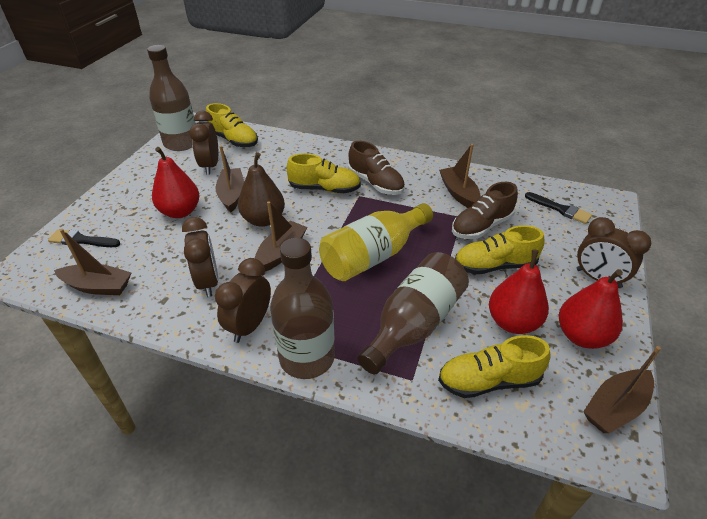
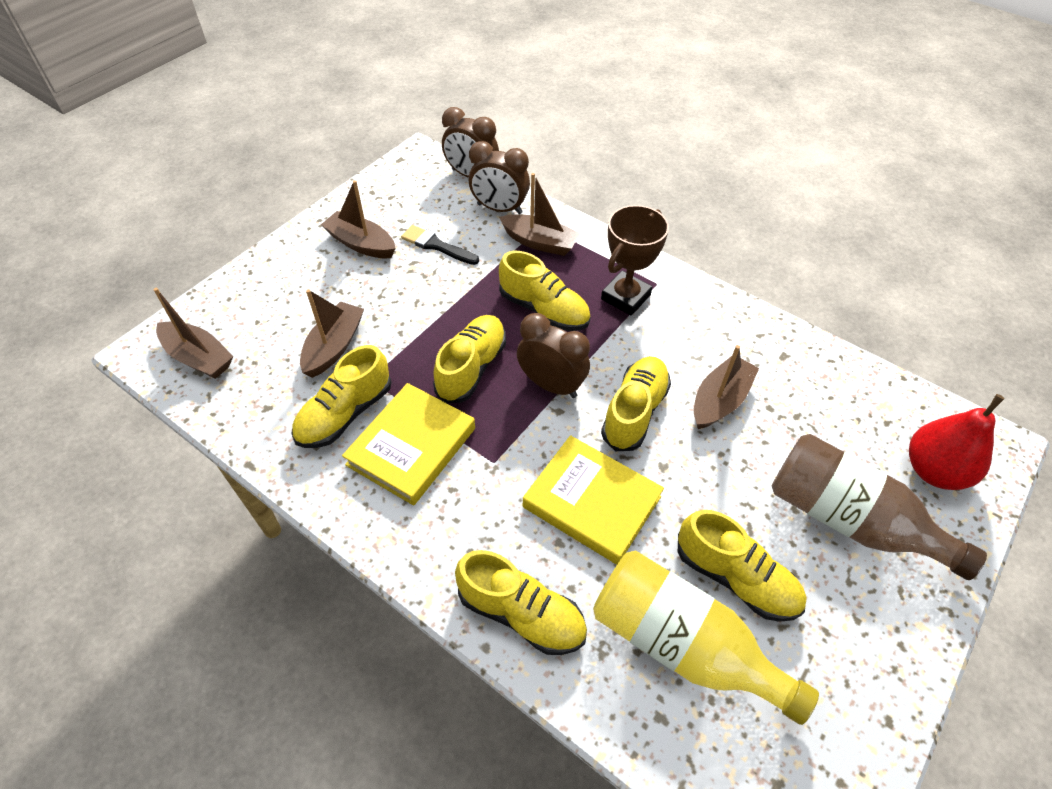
black brush: 2 -> 1
brown bottle: 3 -> 1
brown clock: 4 -> 3
brown pear: 1 -> 0
brown shoe: 2 -> 0
brown trophy: 0 -> 1
red pear: 3 -> 1
yellow book: 0 -> 2
yellow shoe: 4 -> 6

